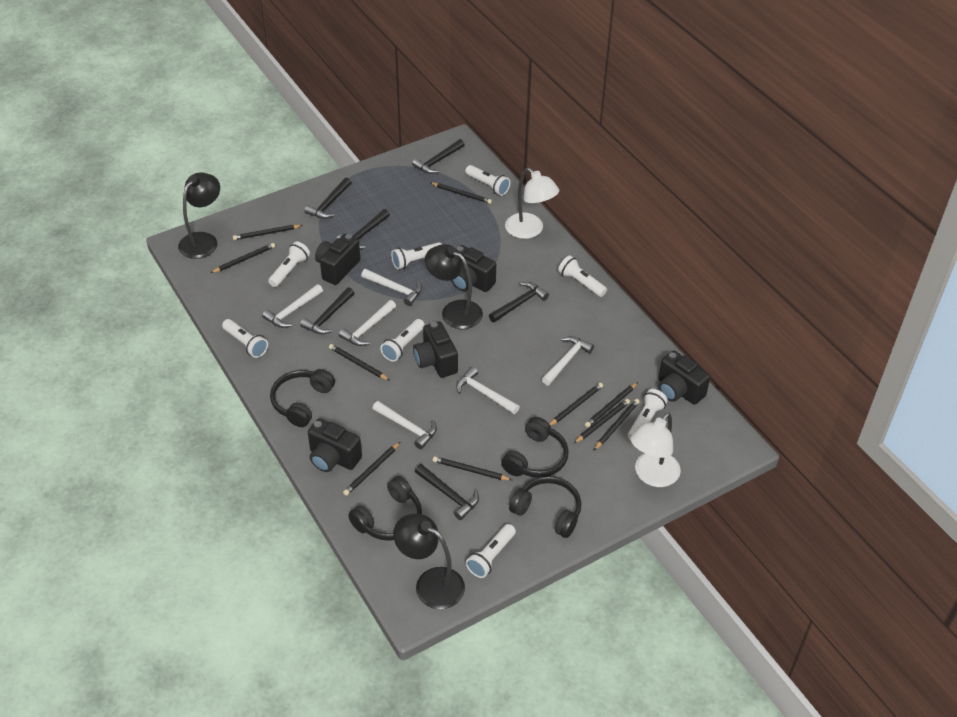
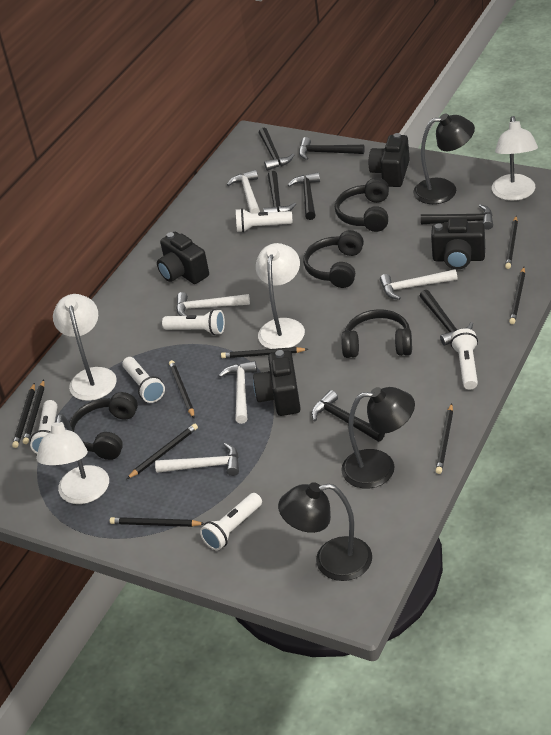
black camera: 5 -> 4
black hammer: 6 -> 7
black pencil: 10 -> 9
white flashlight: 8 -> 6
white hammer: 6 -> 5
white lamp: 2 -> 4

